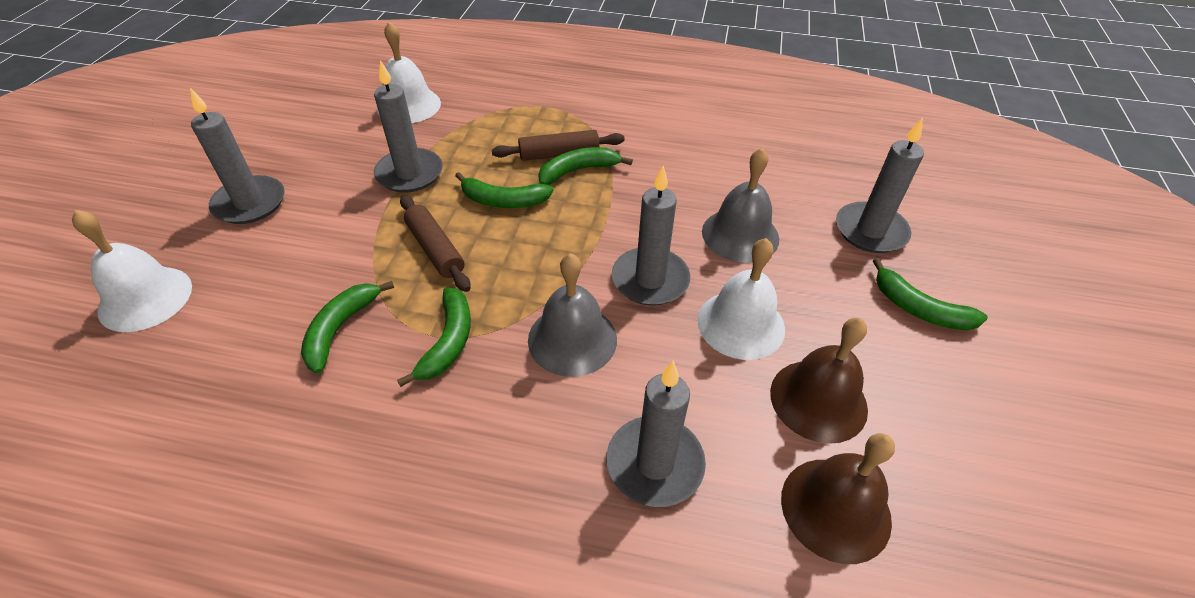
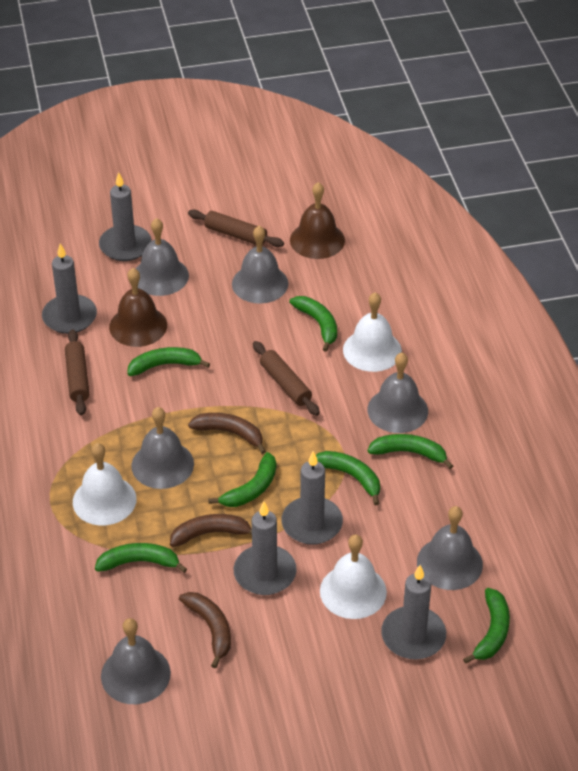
brown banana: 0 -> 3
brown rolling pin: 2 -> 3
green banana: 5 -> 7
grey bell: 2 -> 6

